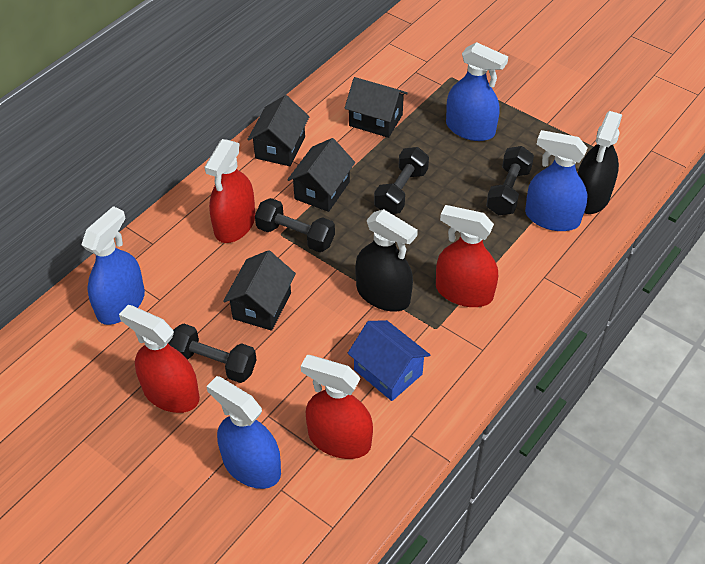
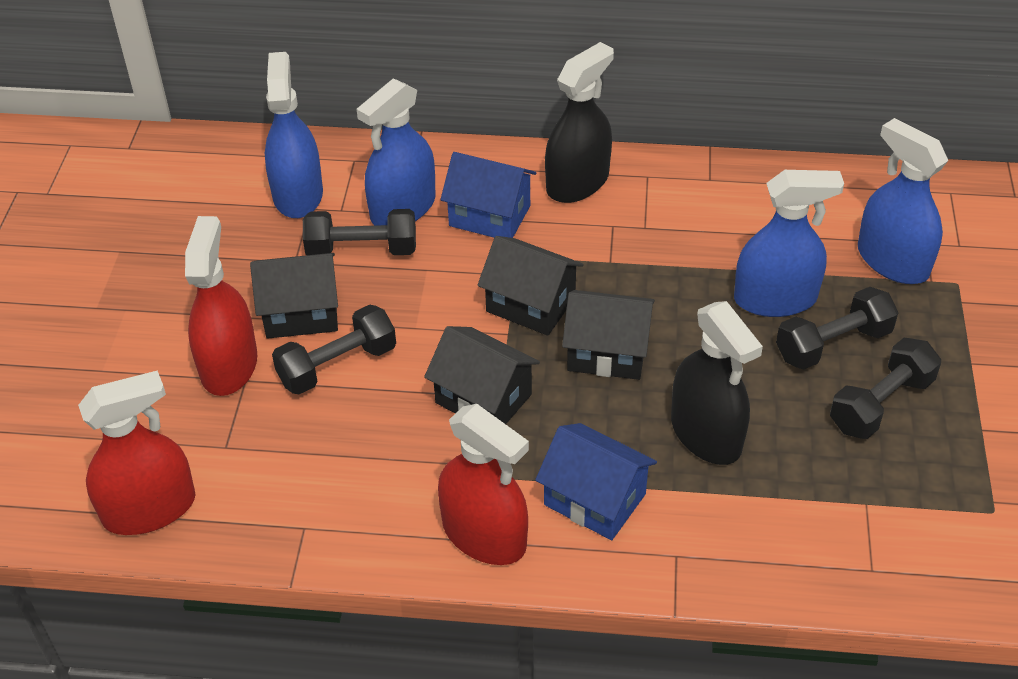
blue house: 1 -> 2
red spray bottle: 4 -> 3

